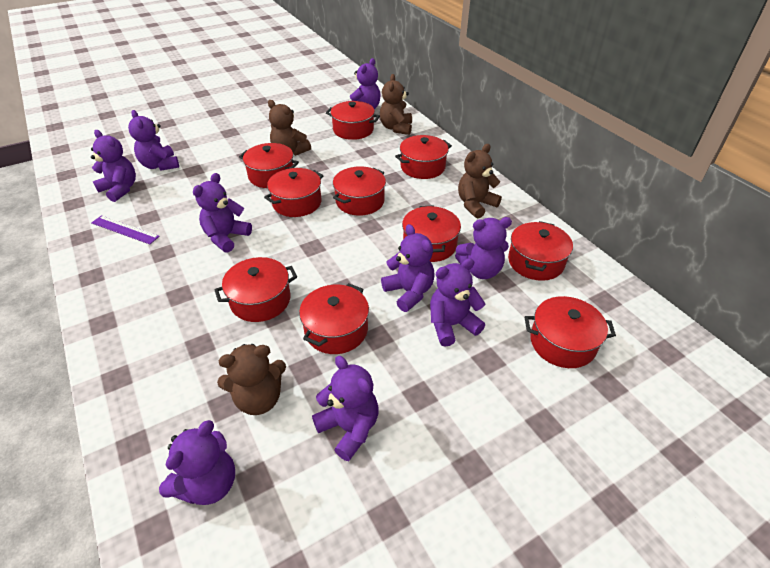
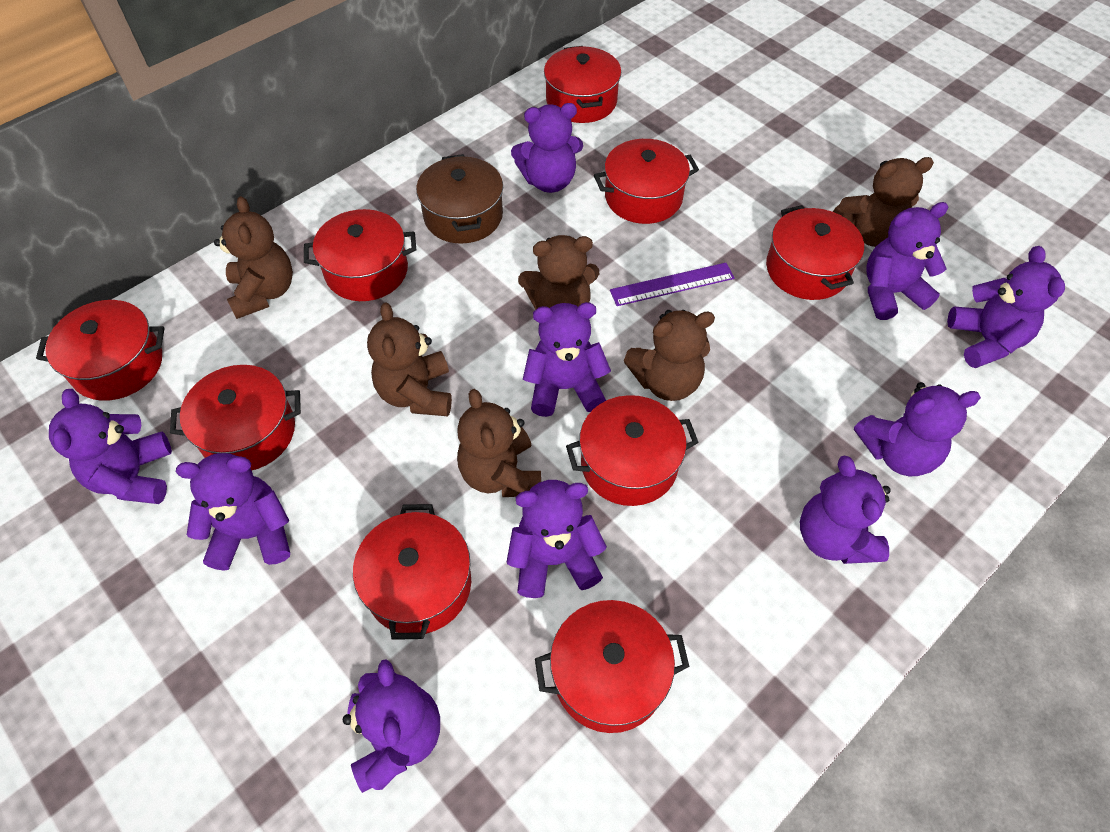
brown pot: 0 -> 1
brown teddy bear: 4 -> 6
purple teddy bear: 9 -> 10
red pot: 10 -> 9

